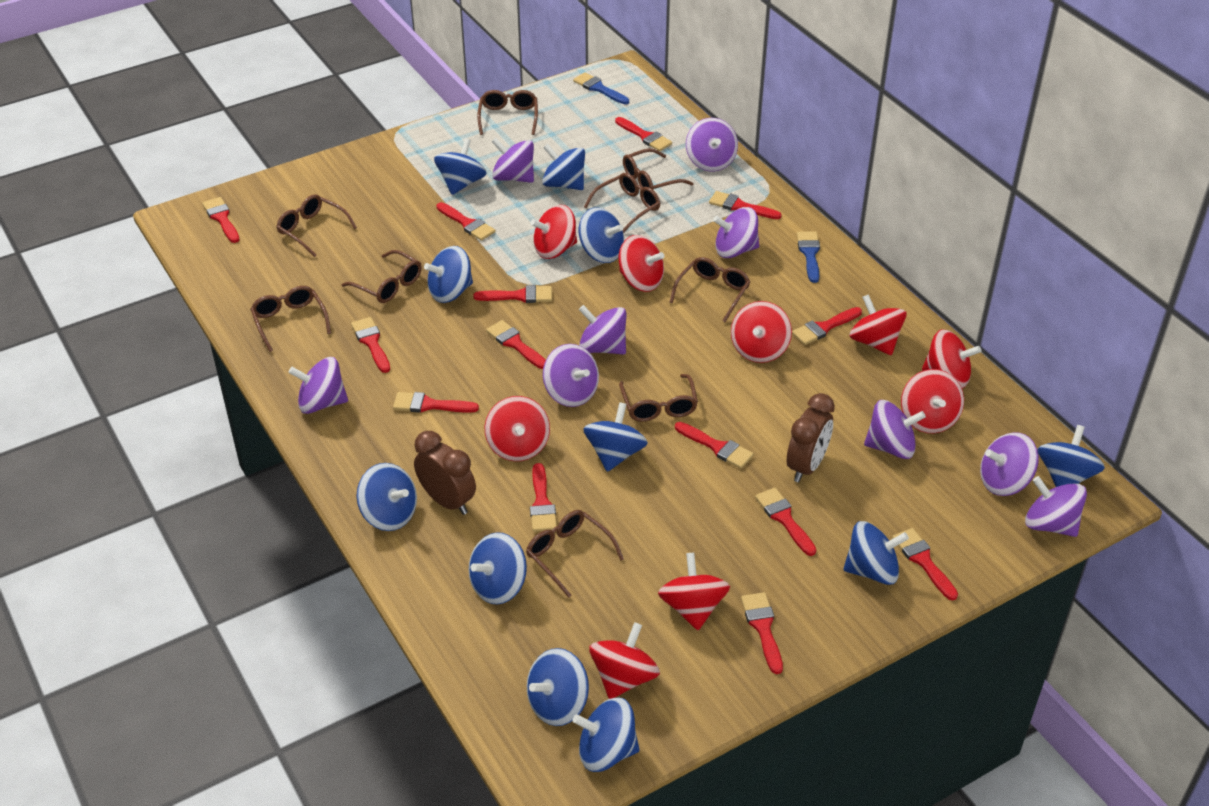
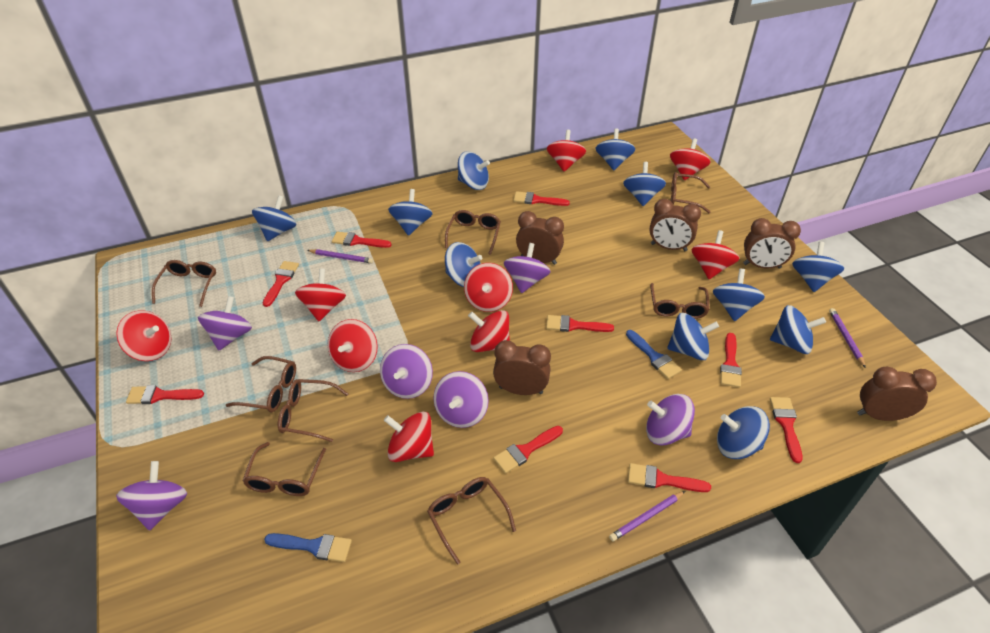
brown clock: 2 -> 5
brown glasses: 9 -> 8
purple pencil: 0 -> 3
purple spinning top: 9 -> 6
red brush: 14 -> 9

